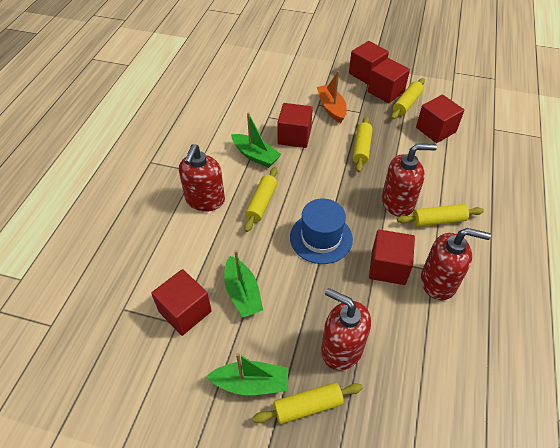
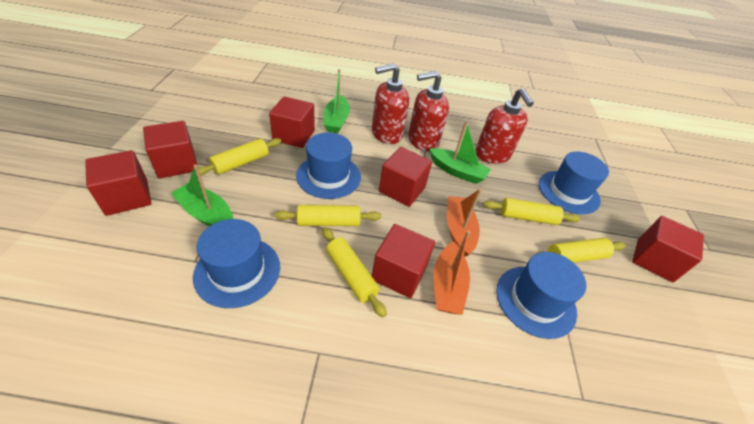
blue hat: 1 -> 4
orange boat: 1 -> 2
red soap dispenser: 4 -> 3

